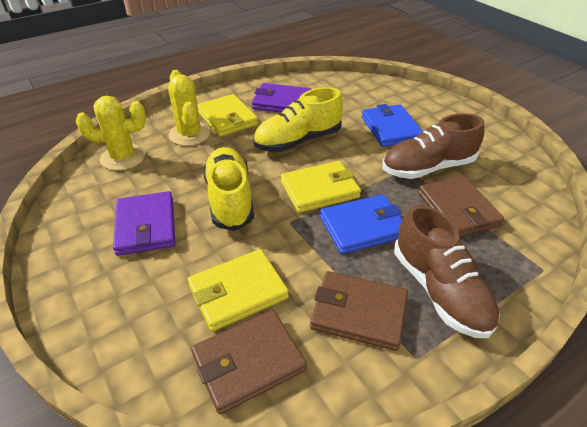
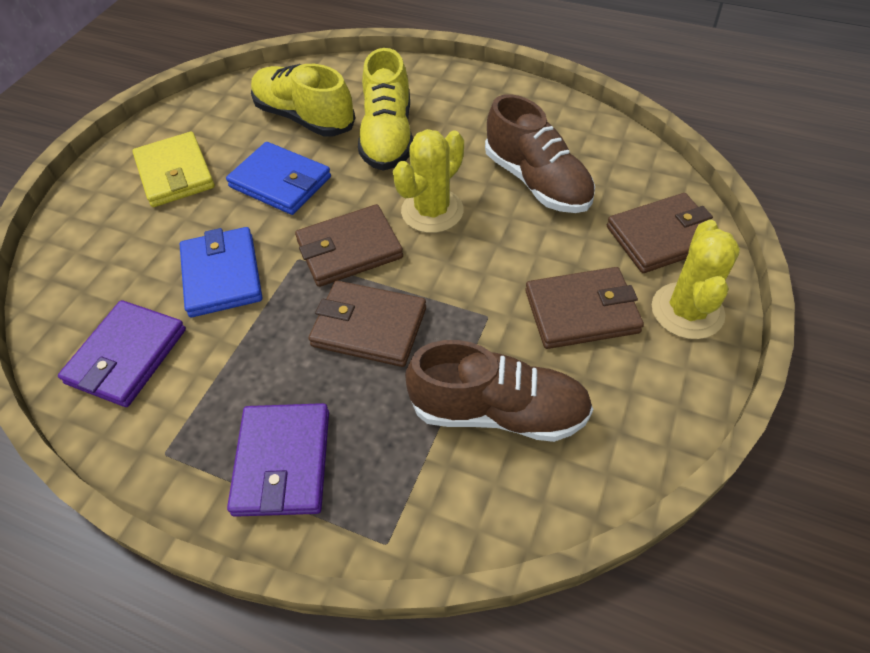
brown wallet: 3 -> 4
yellow wallet: 3 -> 1

